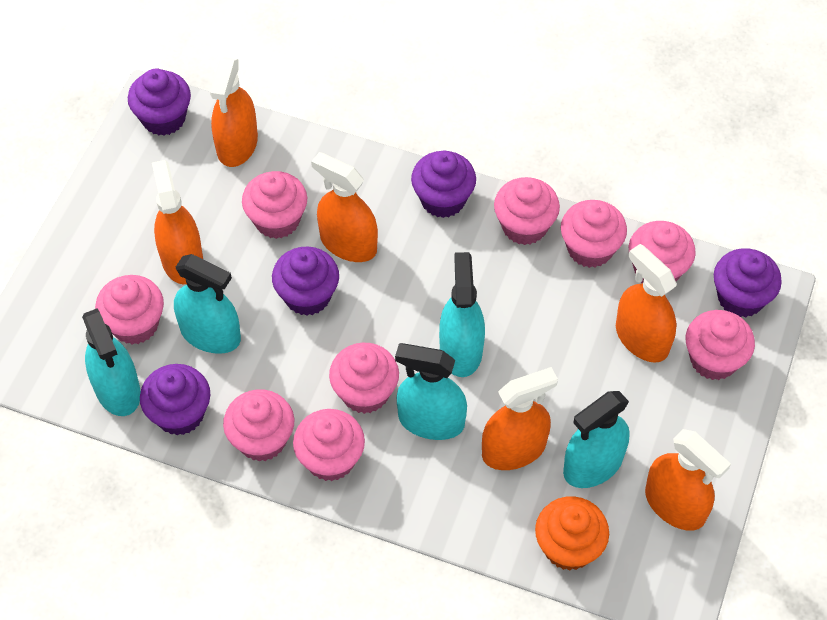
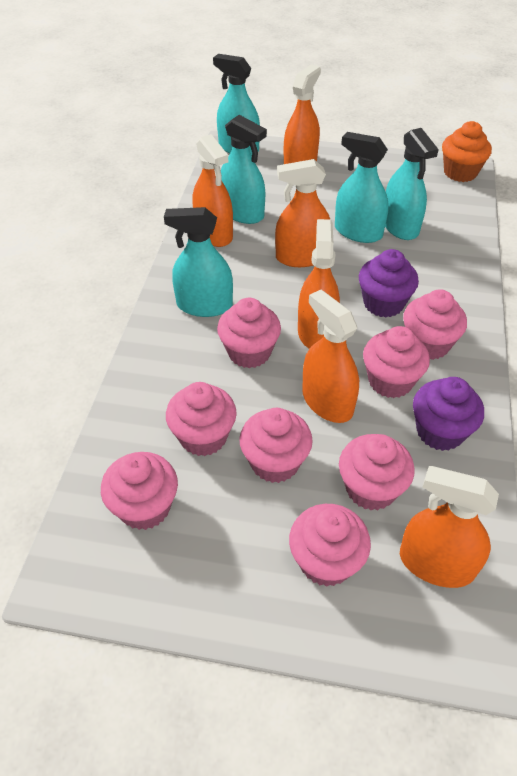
pink cupcake: 9 -> 8
purple cupcake: 5 -> 2

